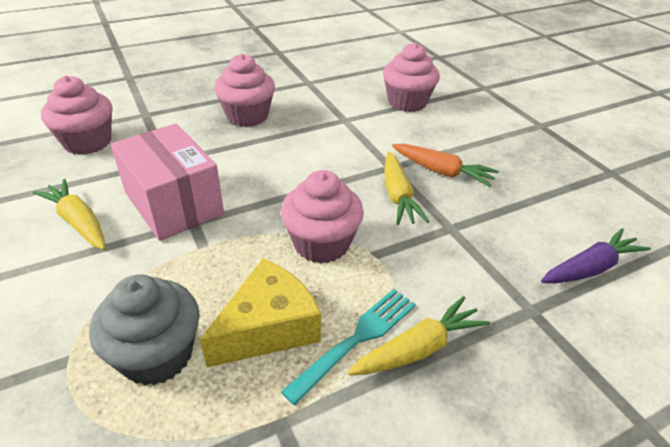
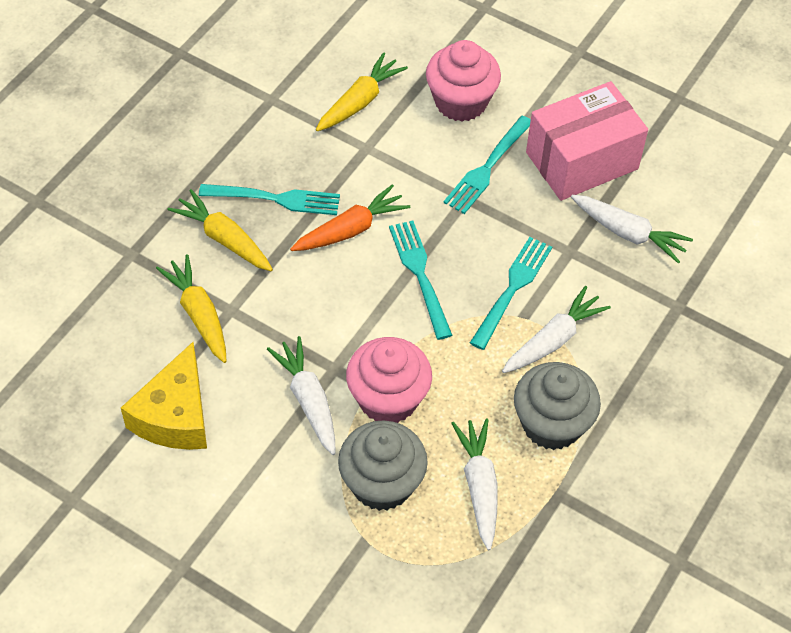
grey cupcake: 1 -> 2
pink cupcake: 4 -> 2
purple carrot: 1 -> 0
turquoise fork: 1 -> 4
white carrot: 0 -> 4

